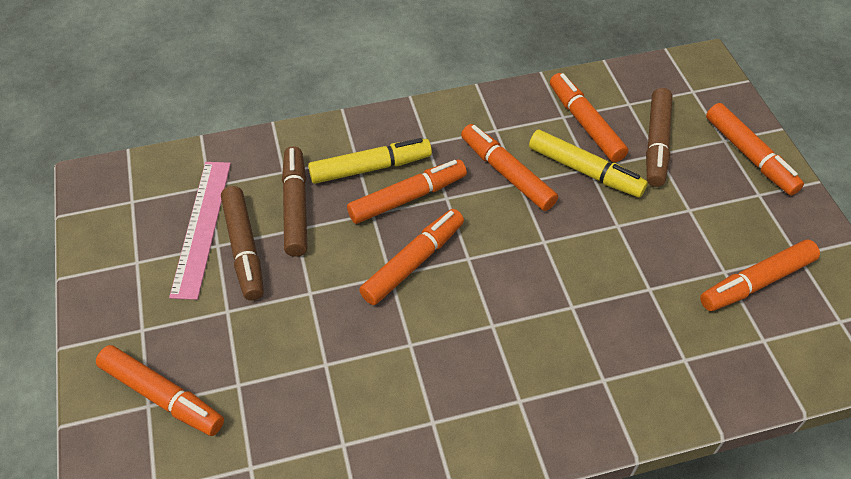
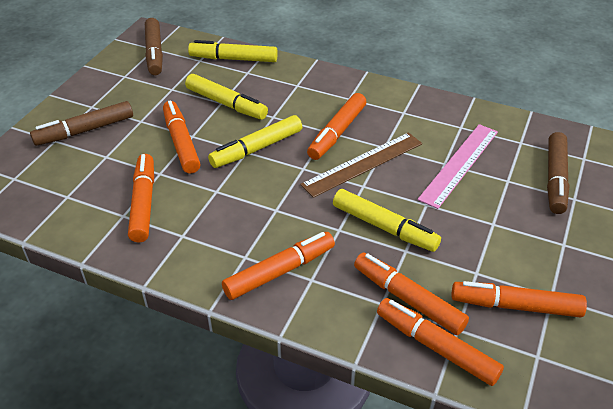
brown ruler: 0 -> 1
yellow marker: 2 -> 4

